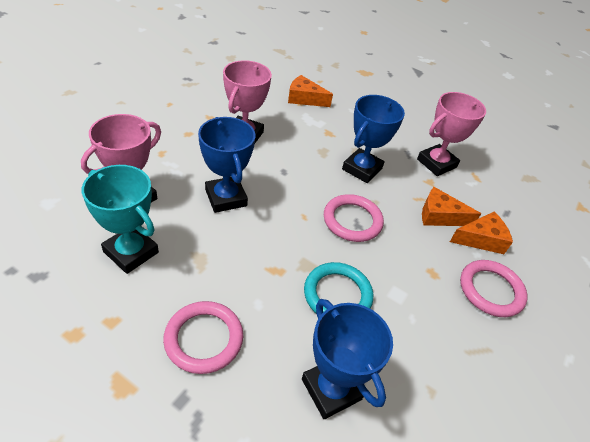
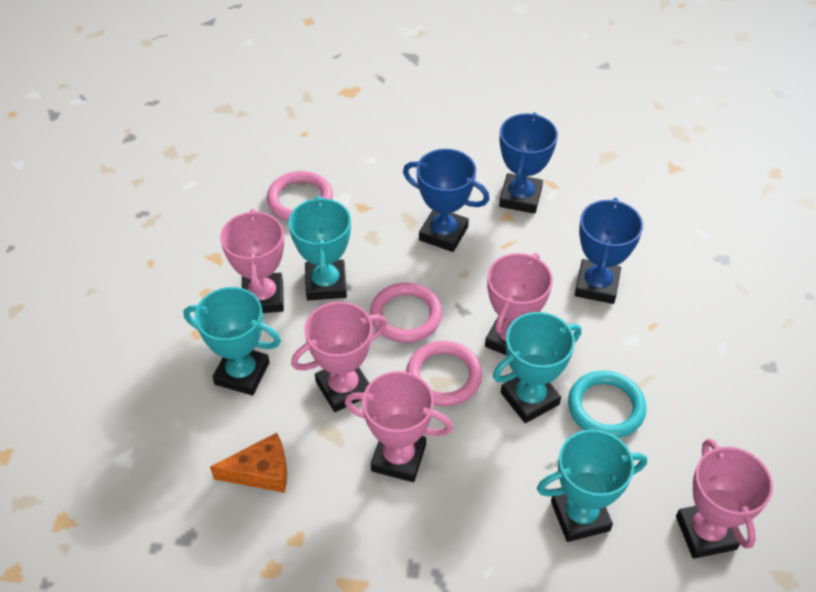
orange cheese: 3 -> 1
pink trophy: 3 -> 5
turquoise trophy: 1 -> 4

